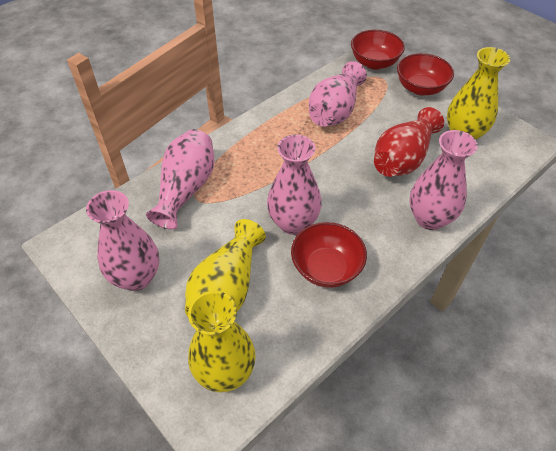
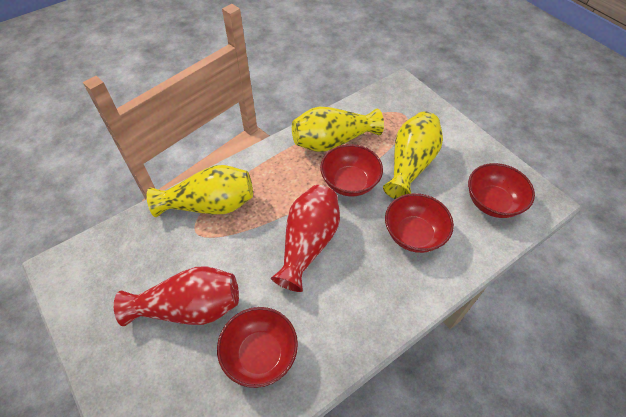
pink vase: 5 -> 0
red bowl: 3 -> 4
red vase: 1 -> 2

